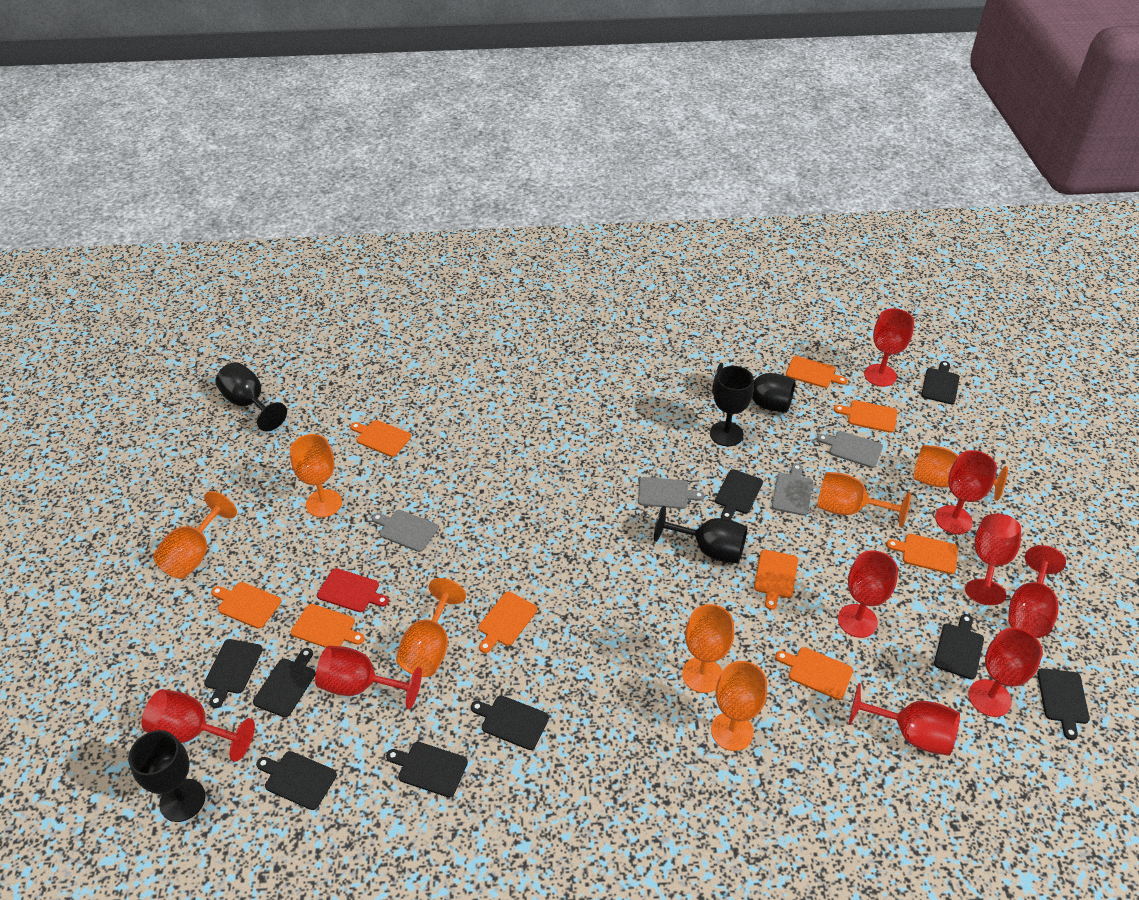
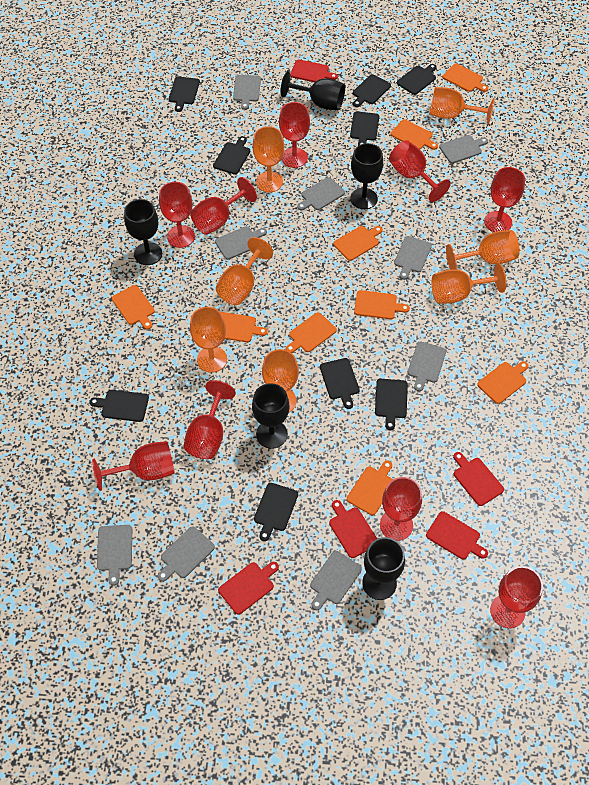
grey cutting board: 4 -> 9
red cutting board: 1 -> 5

